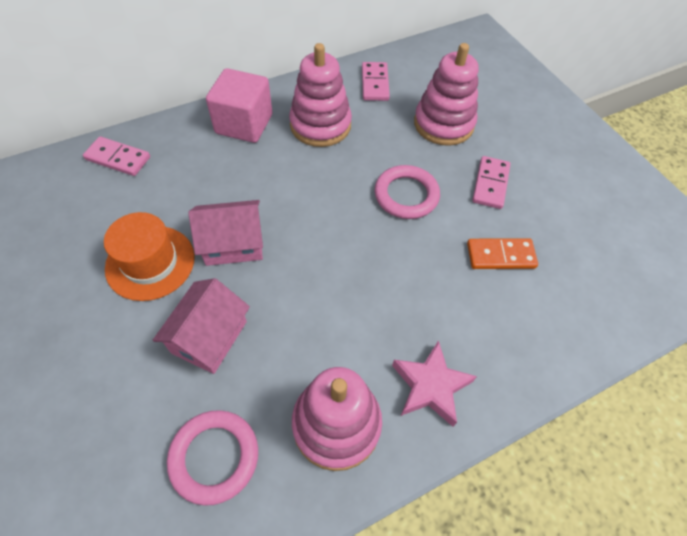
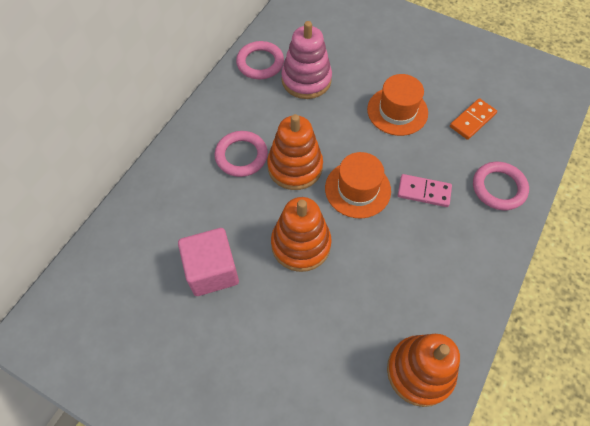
orange hat: 1 -> 2
orange stacking toy: 0 -> 3
pink domino: 3 -> 1
pink house: 2 -> 0
pink ring: 2 -> 3
pink stacking toy: 3 -> 1
pink star: 1 -> 0

